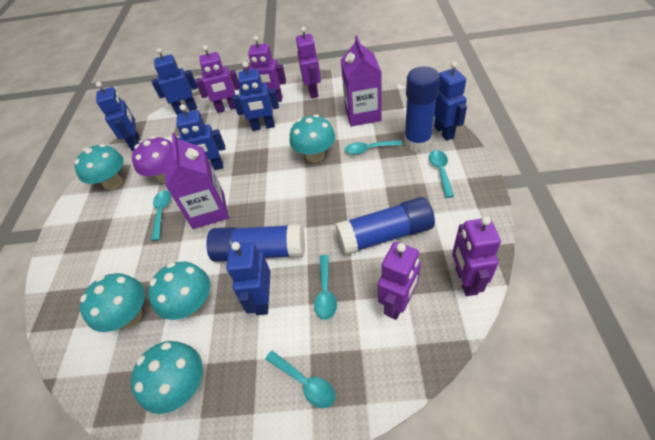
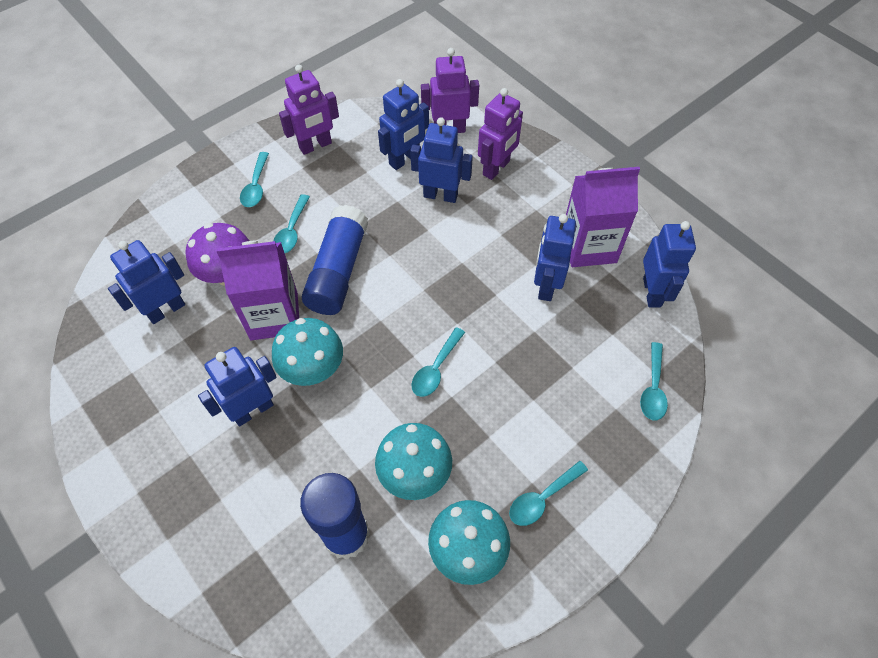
blue glue stick: 3 -> 2
purple robot: 5 -> 3
turquoise mushroom: 5 -> 3

